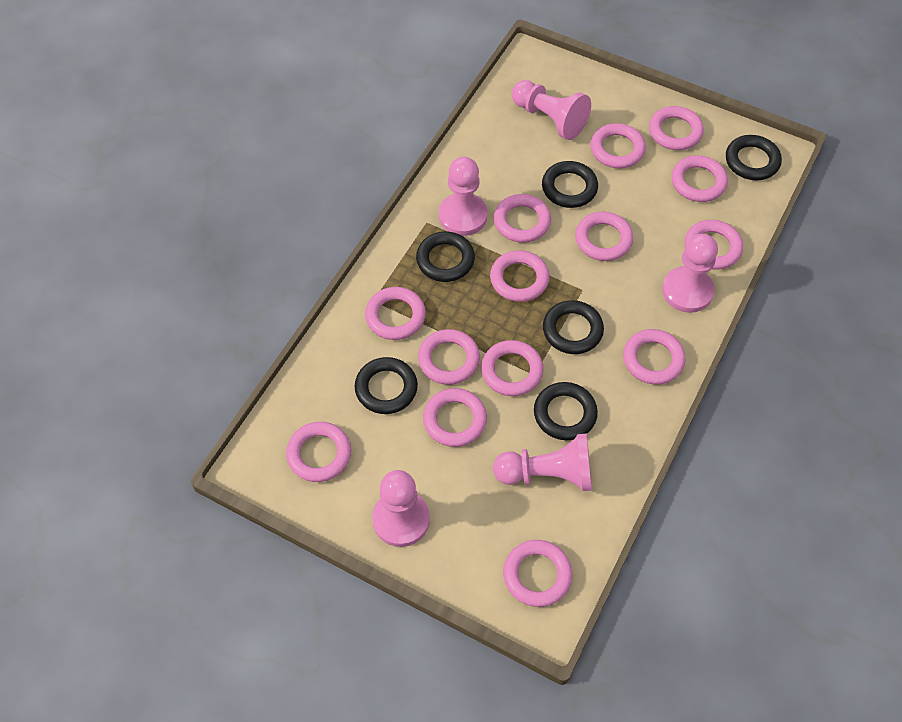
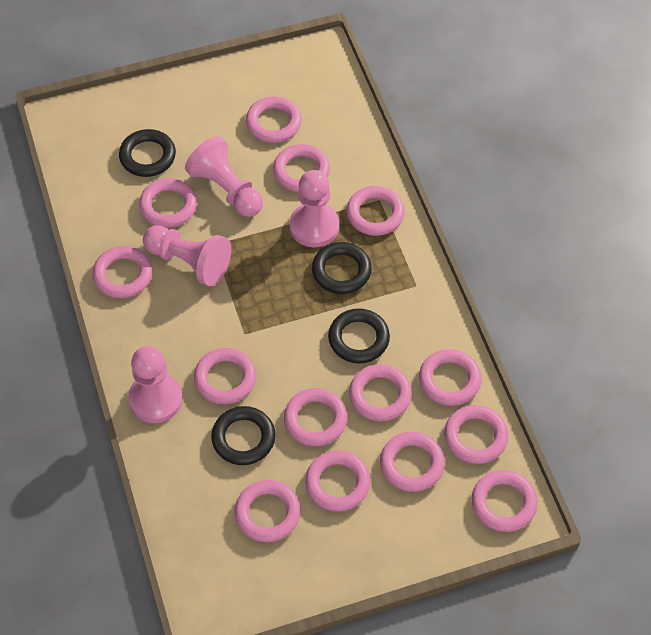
black ring: 6 -> 4
pink pawn: 5 -> 4

